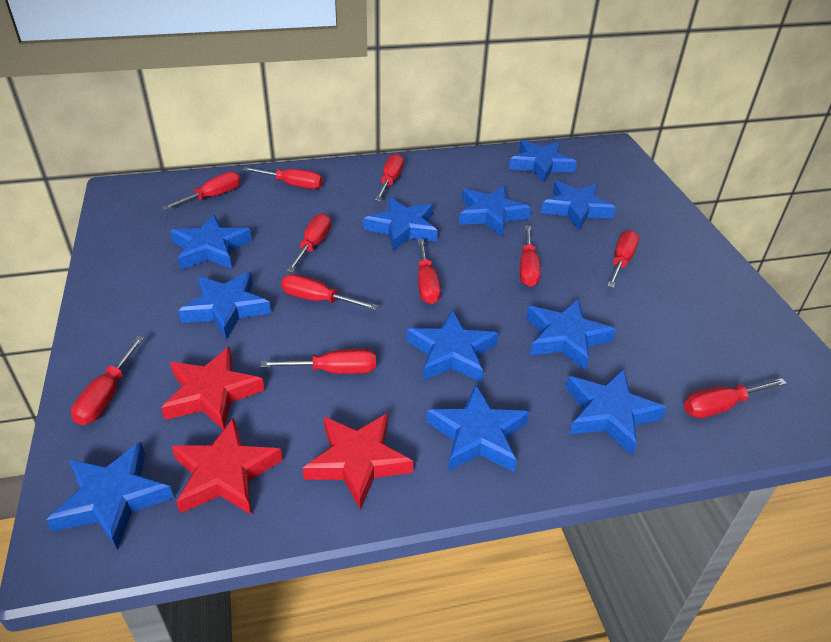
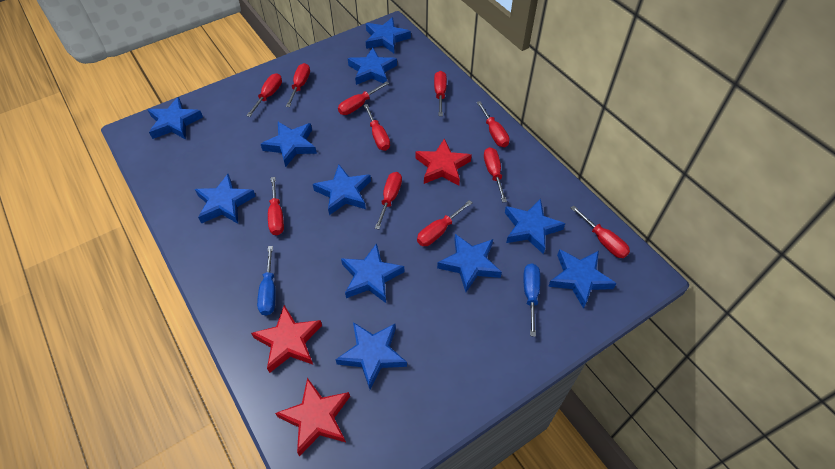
blue screwdriver: 0 -> 2

